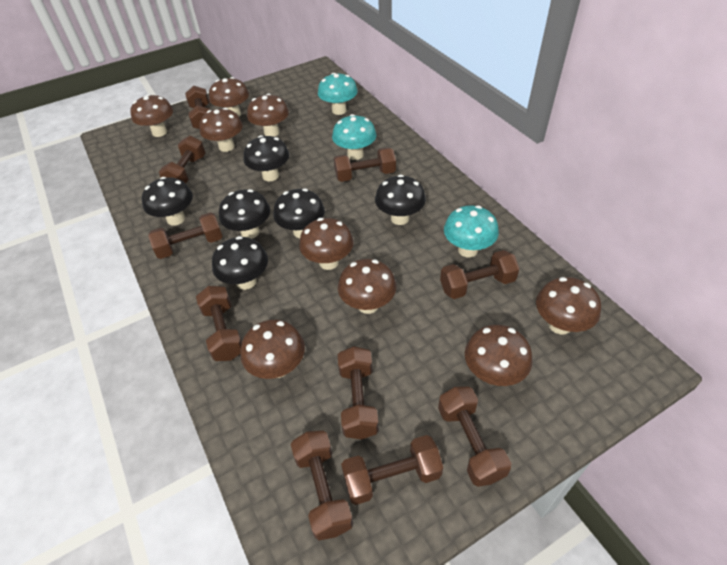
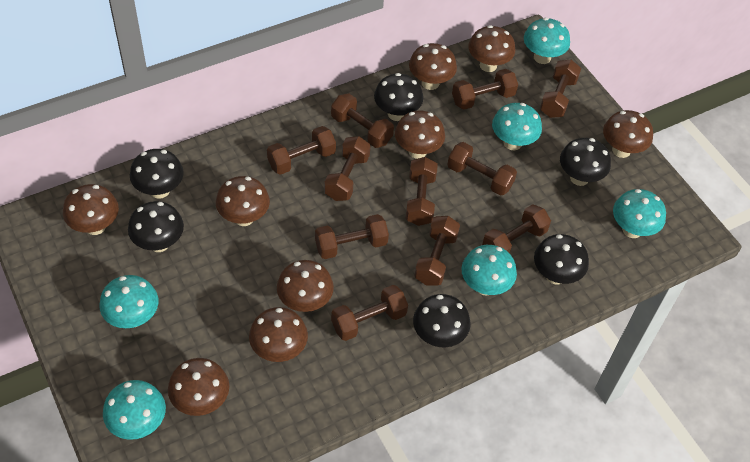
brown dumbbell: 10 -> 11
turquoise mushroom: 3 -> 6

